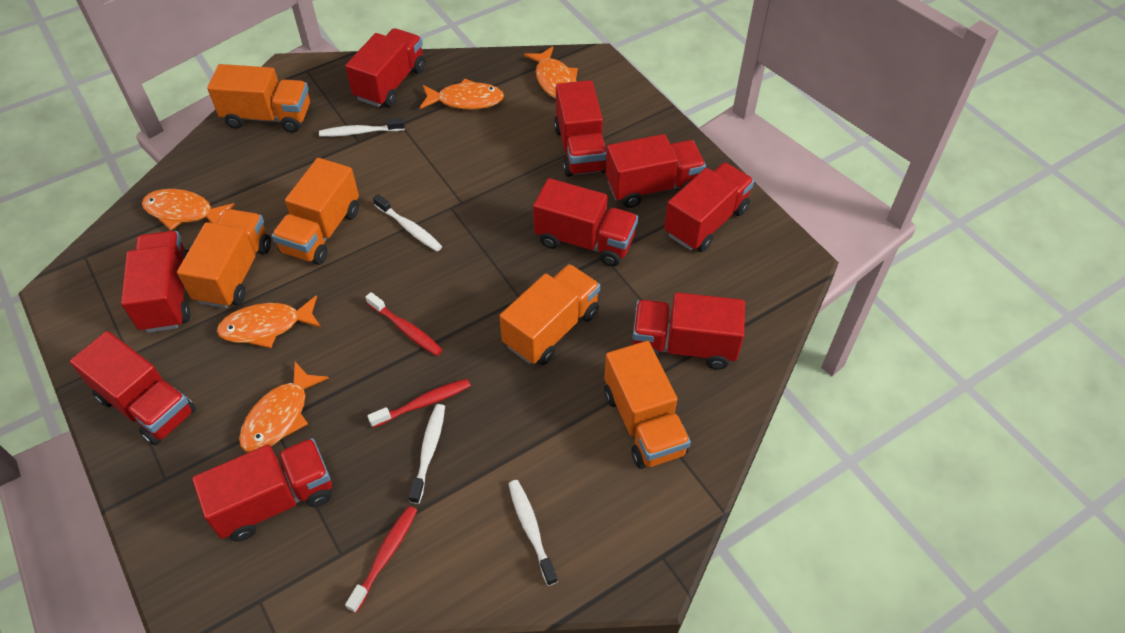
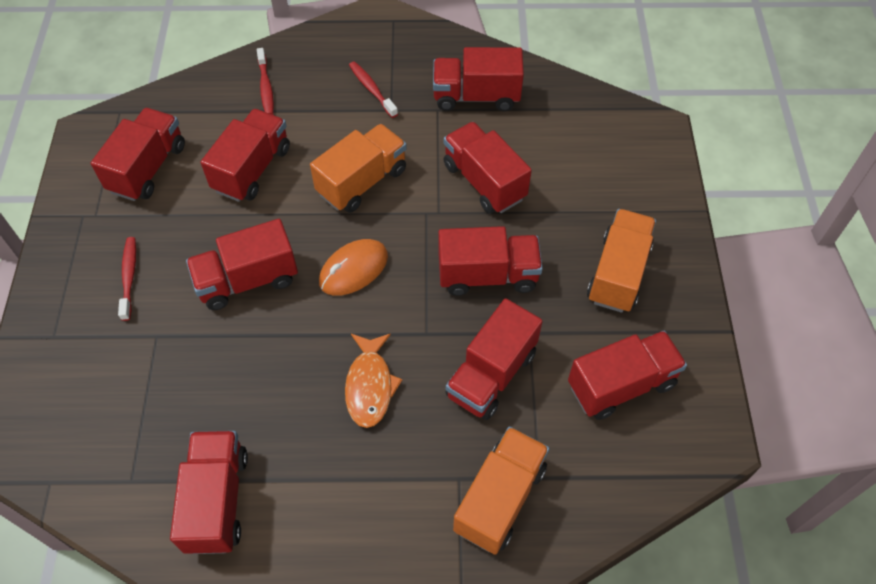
orange fish: 5 -> 1
orange mouse: 0 -> 1
orange truck: 5 -> 3
white toothbrush: 4 -> 0

